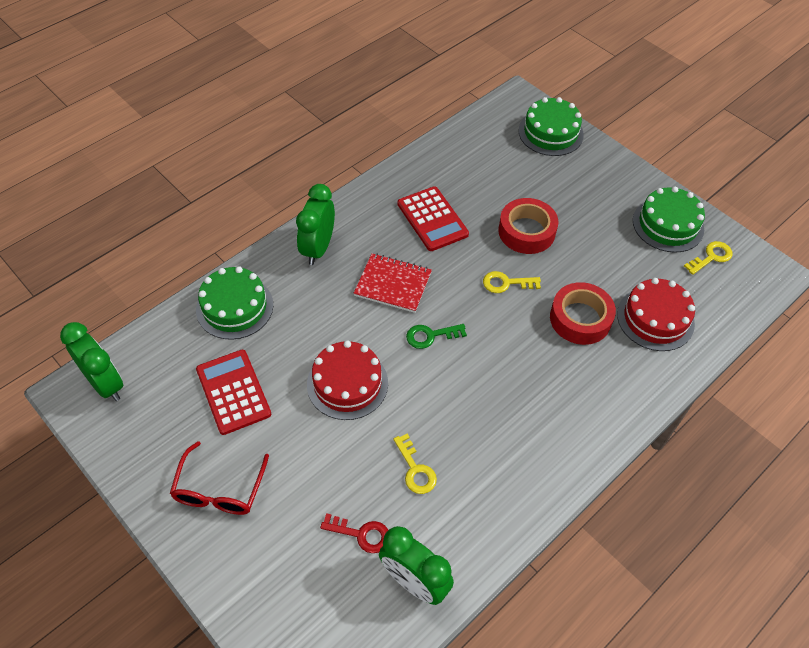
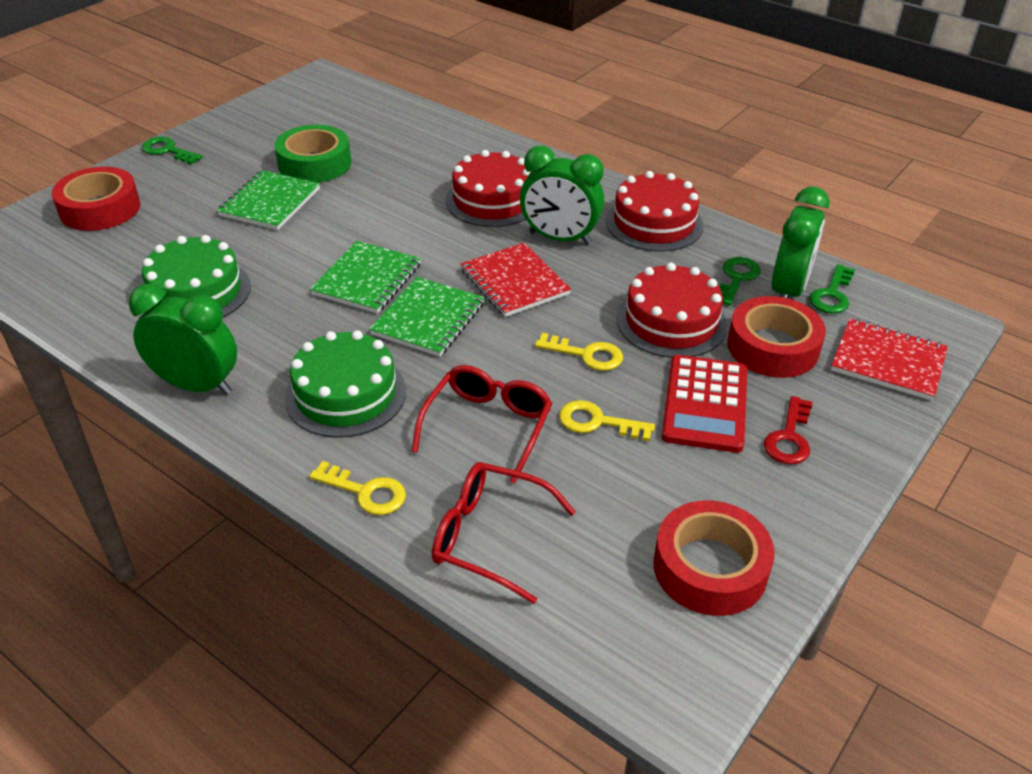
green cake: 3 -> 2
green key: 1 -> 3
green notebook: 0 -> 3
green tape: 0 -> 1
red cake: 2 -> 3
red calculator: 2 -> 1
red glasses: 1 -> 2
red notebook: 1 -> 2
red tape: 2 -> 3

